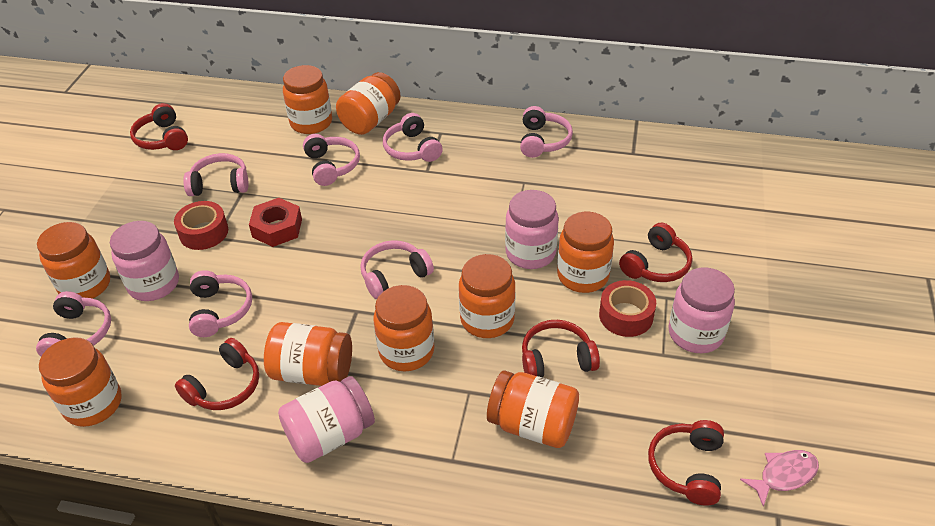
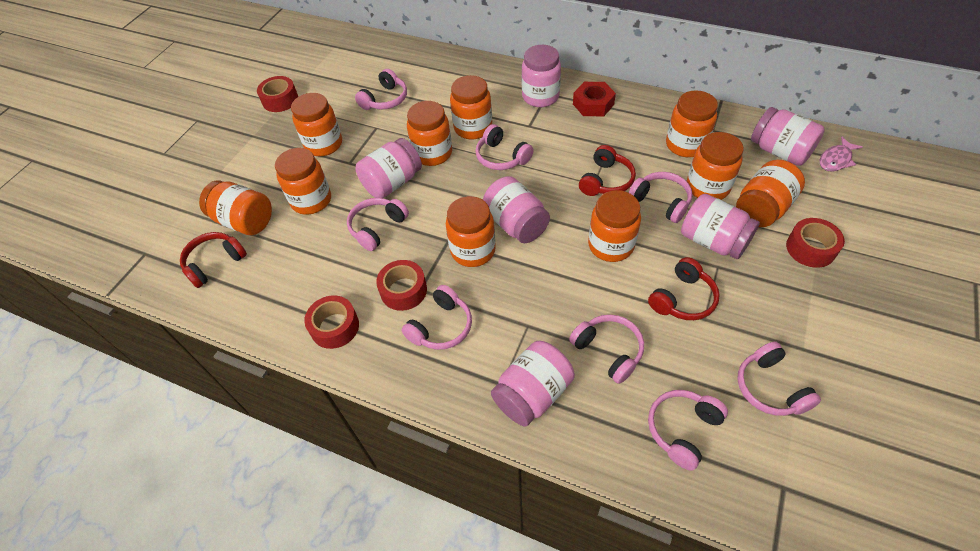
orange jar: 9 -> 10
pink headphones: 7 -> 8
pink jar: 4 -> 6
red headphones: 5 -> 3
red tape: 2 -> 4

